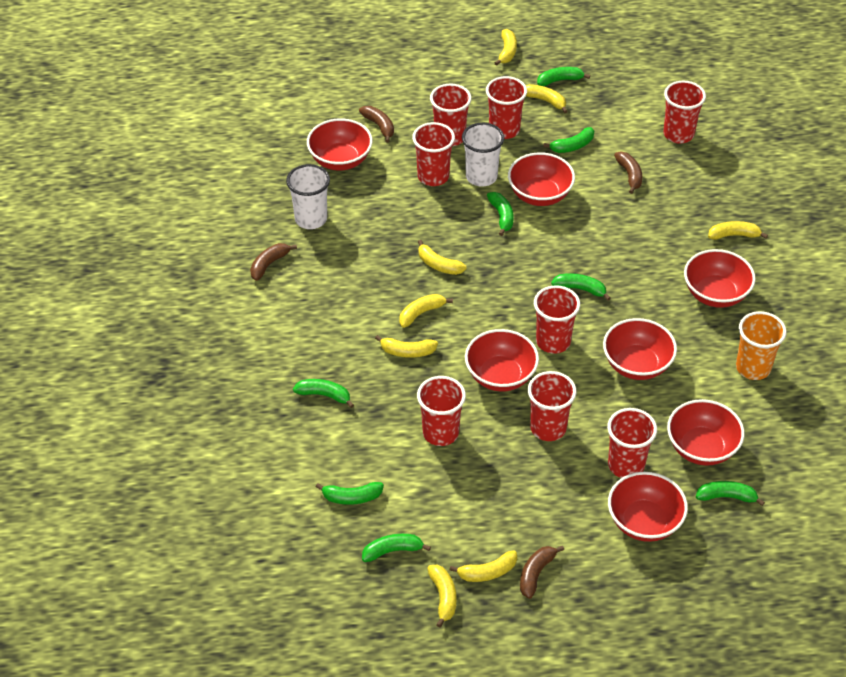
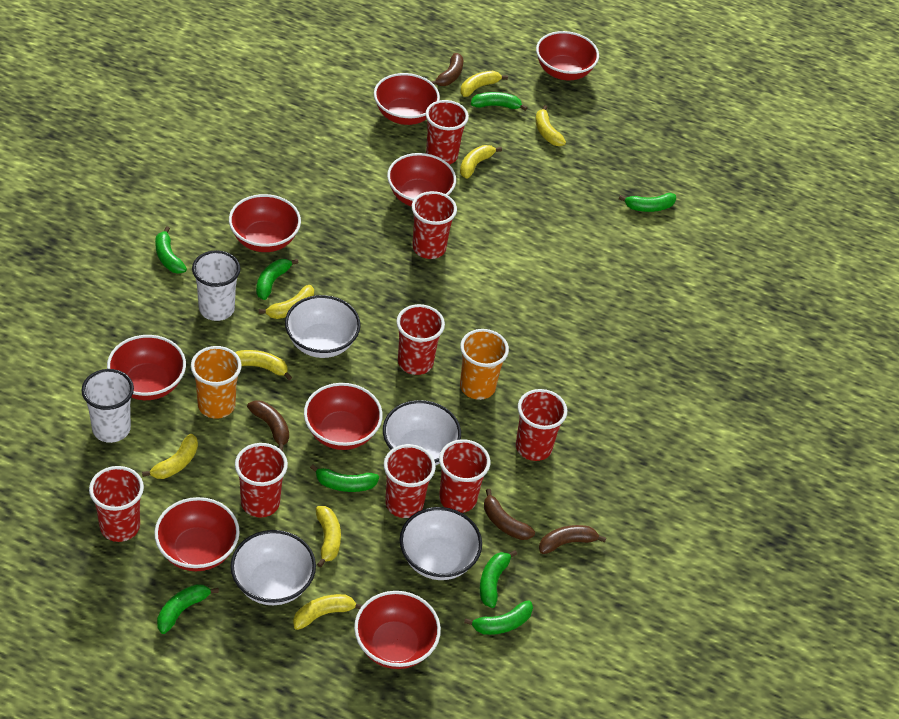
orange cup: 1 -> 2
red bowl: 7 -> 8
white bowl: 0 -> 4

